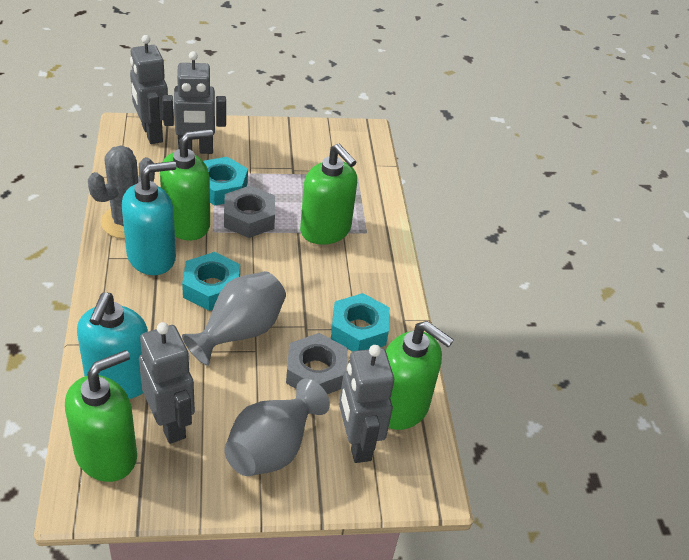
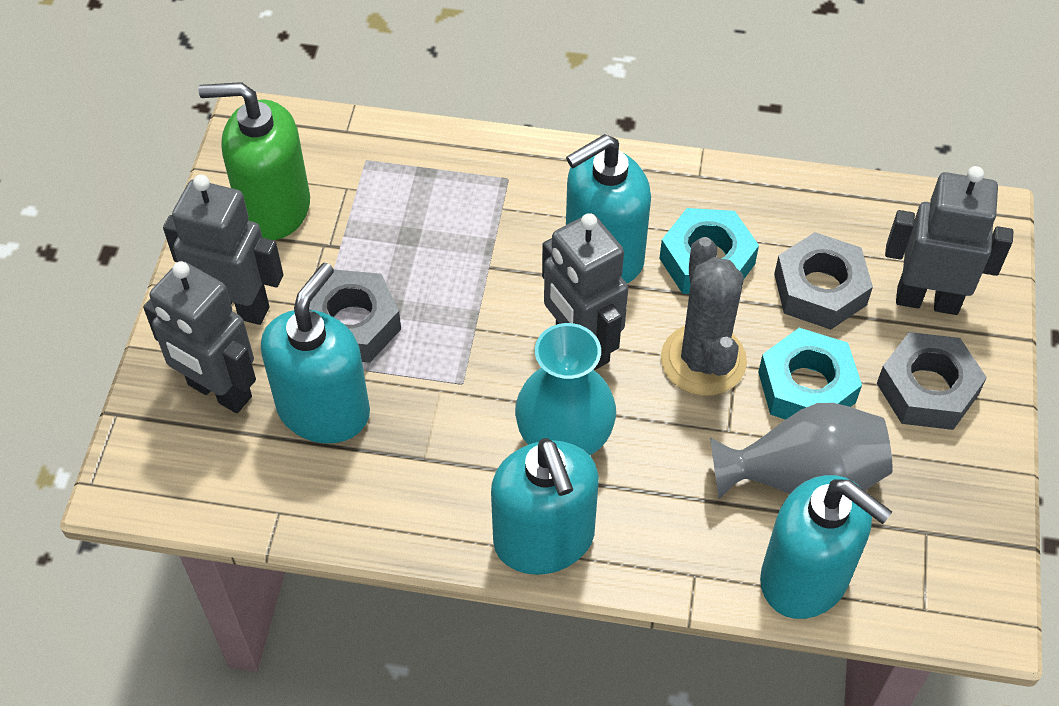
green soap dispenser: 4 -> 1
grey nut: 2 -> 3
grey vase: 2 -> 1
turquoise nut: 3 -> 2
turquoise soap dispenser: 2 -> 4
turquoise vase: 0 -> 1

